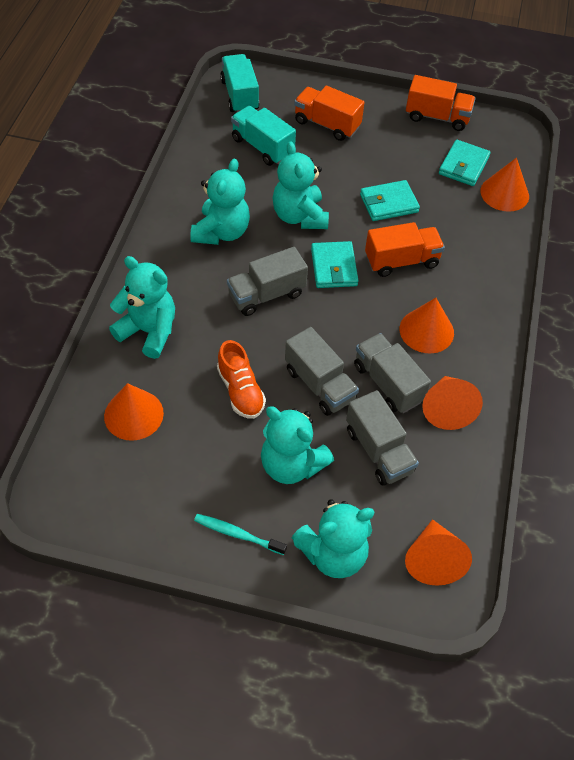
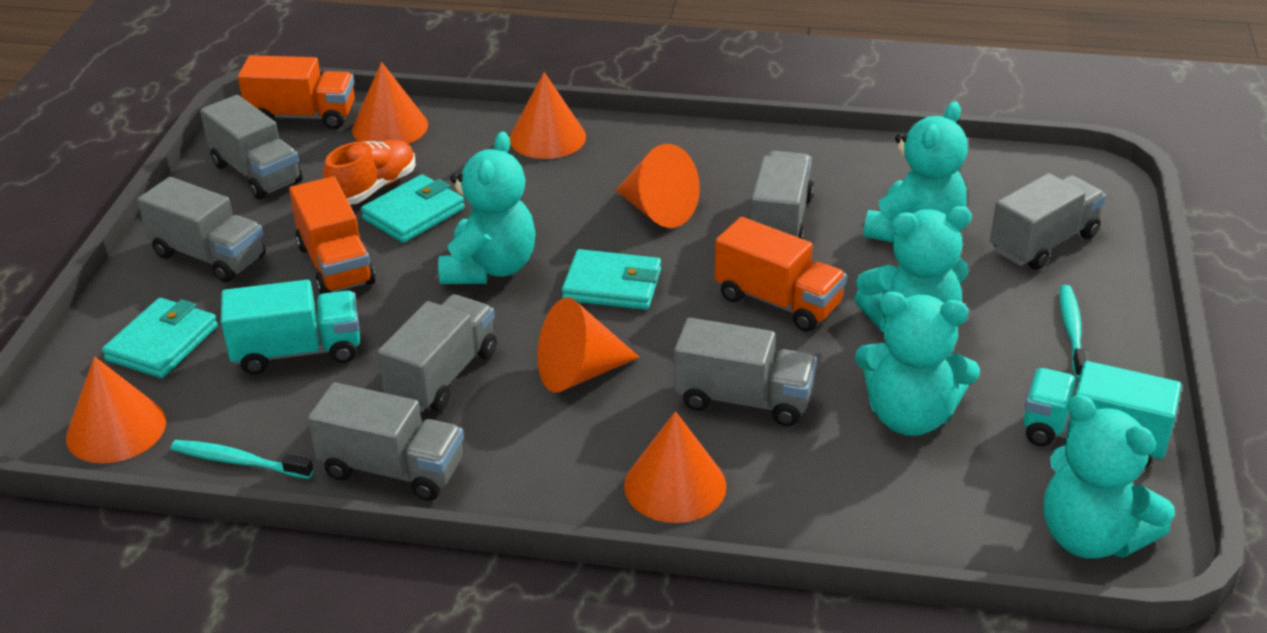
grey truck: 4 -> 7
orange cone: 5 -> 6
turquoise toothbrush: 1 -> 2

